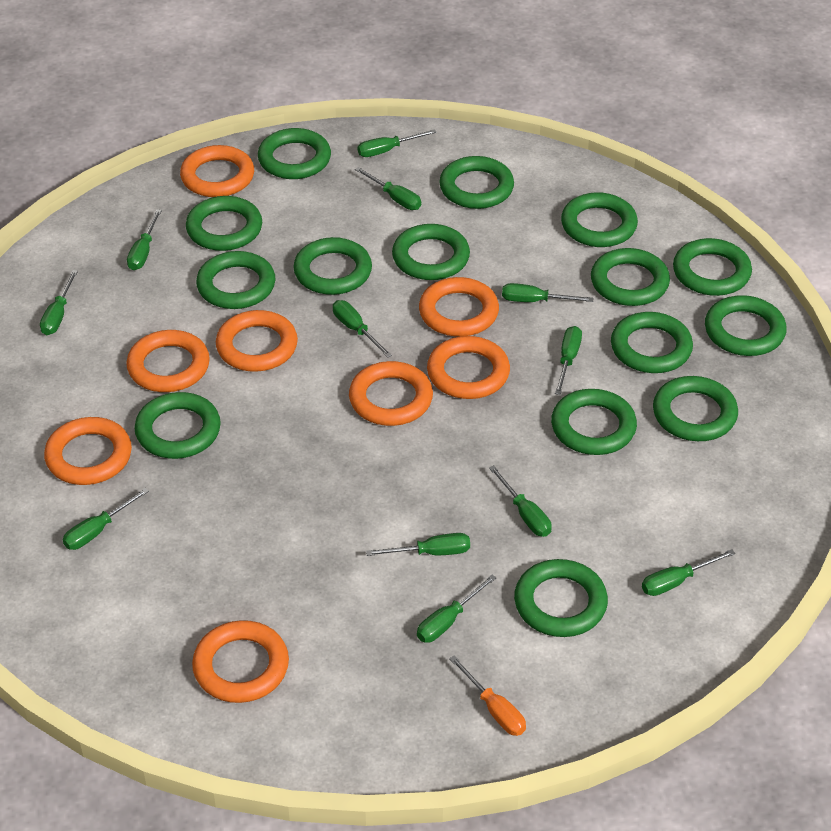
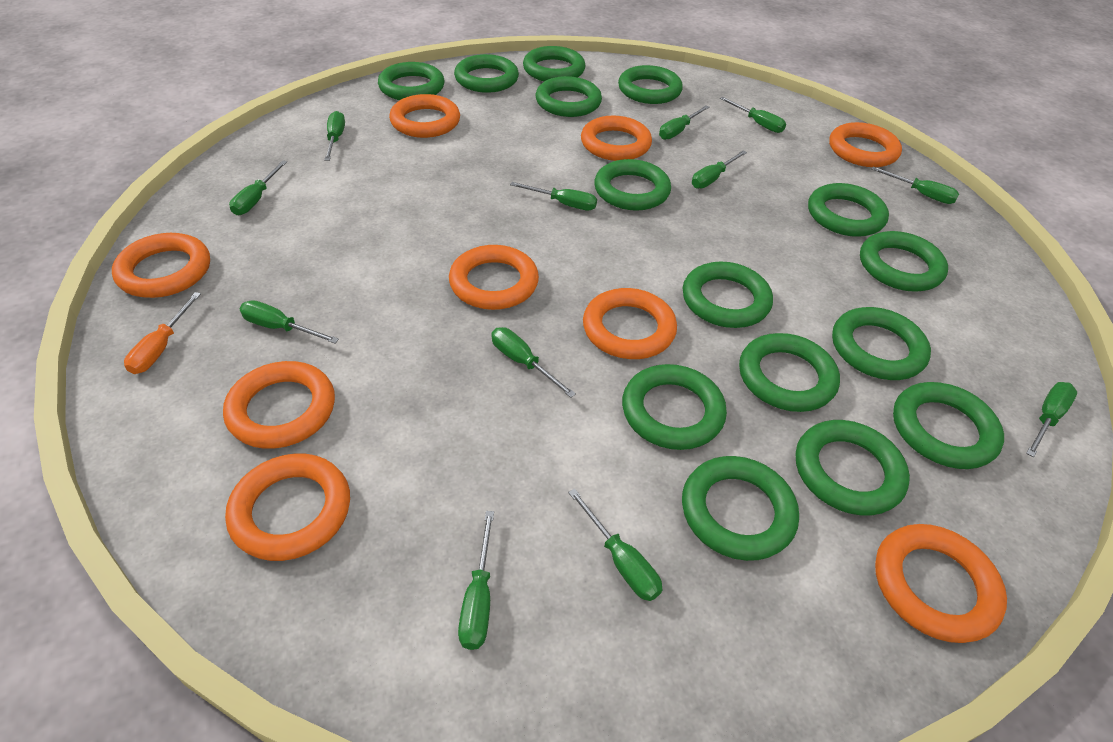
orange ring: 8 -> 9

